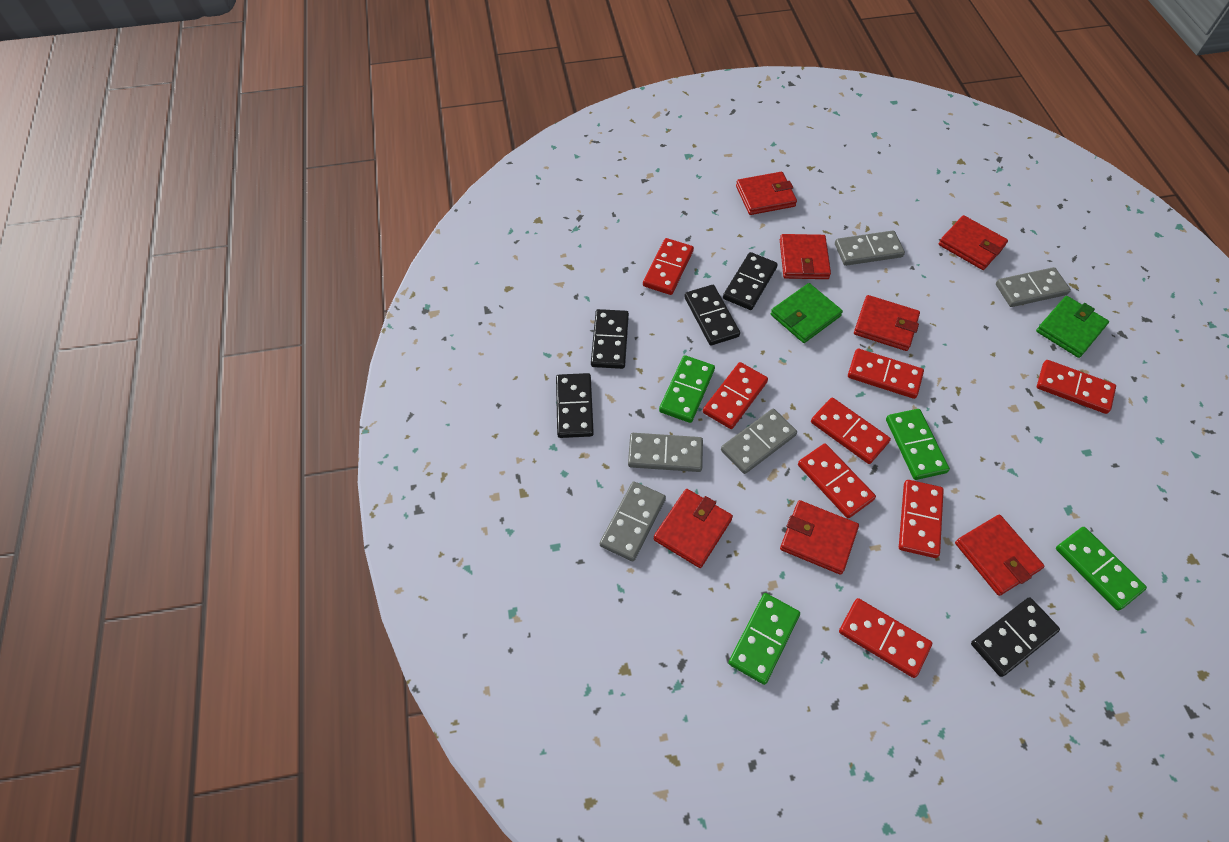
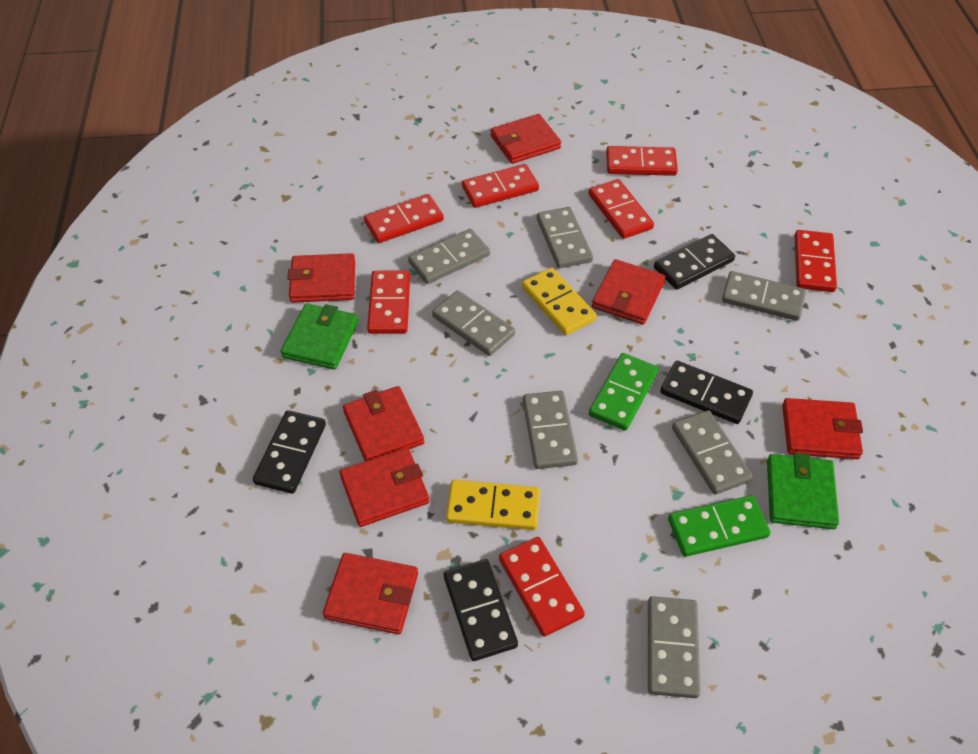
black domino: 5 -> 4
green domino: 4 -> 2
grey domino: 5 -> 7
red domino: 8 -> 7
yellow domino: 0 -> 2

